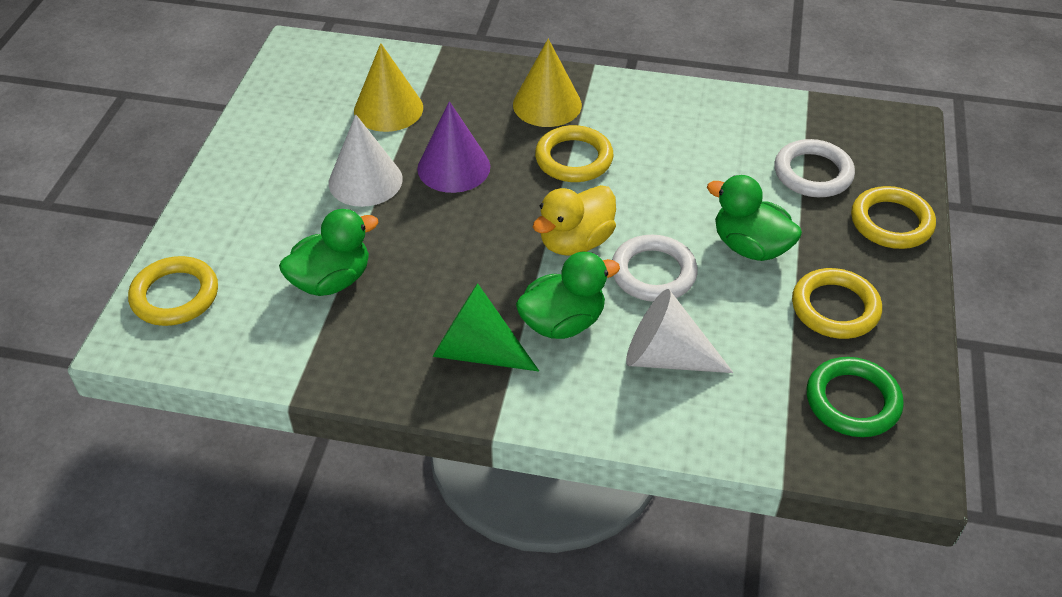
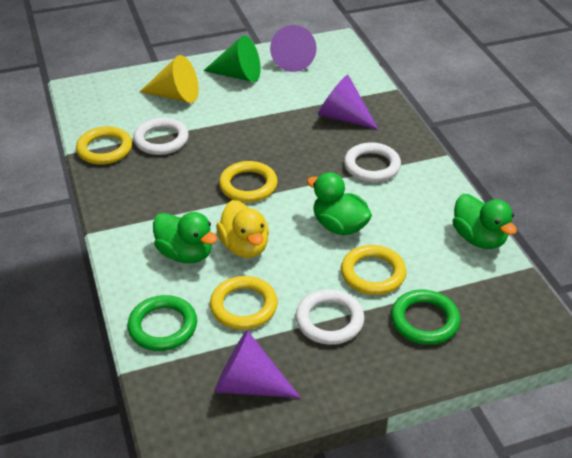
green ring: 1 -> 2
purple cone: 1 -> 3
white cone: 2 -> 0
white ring: 2 -> 3
yellow cone: 2 -> 1

